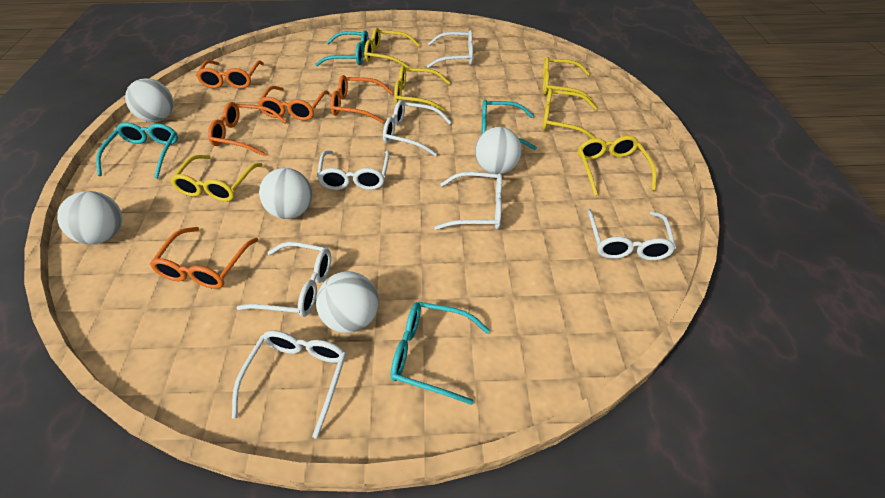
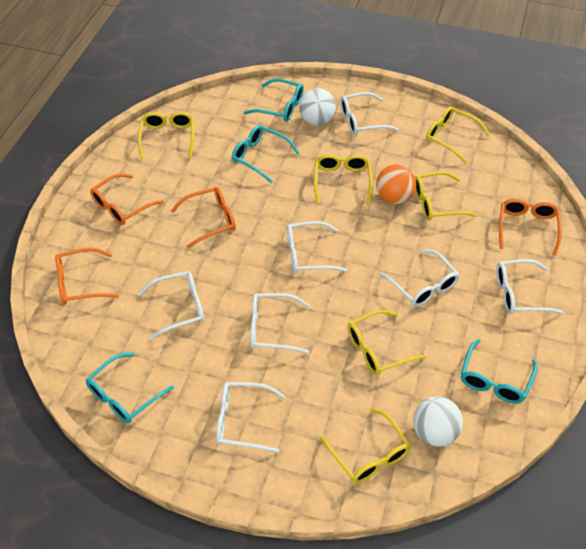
orange ball: 0 -> 1
orange glasses: 5 -> 4
white ball: 5 -> 2

